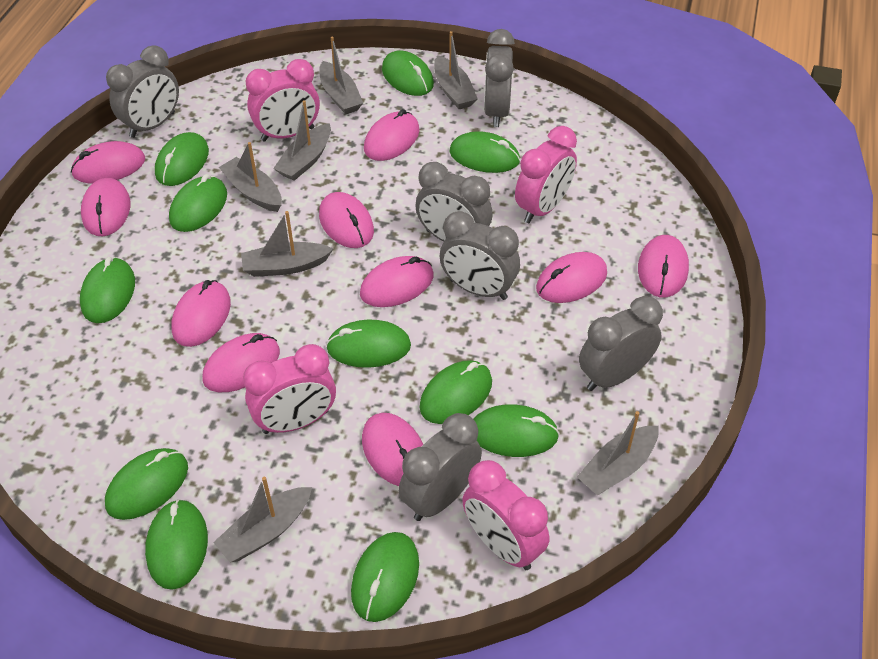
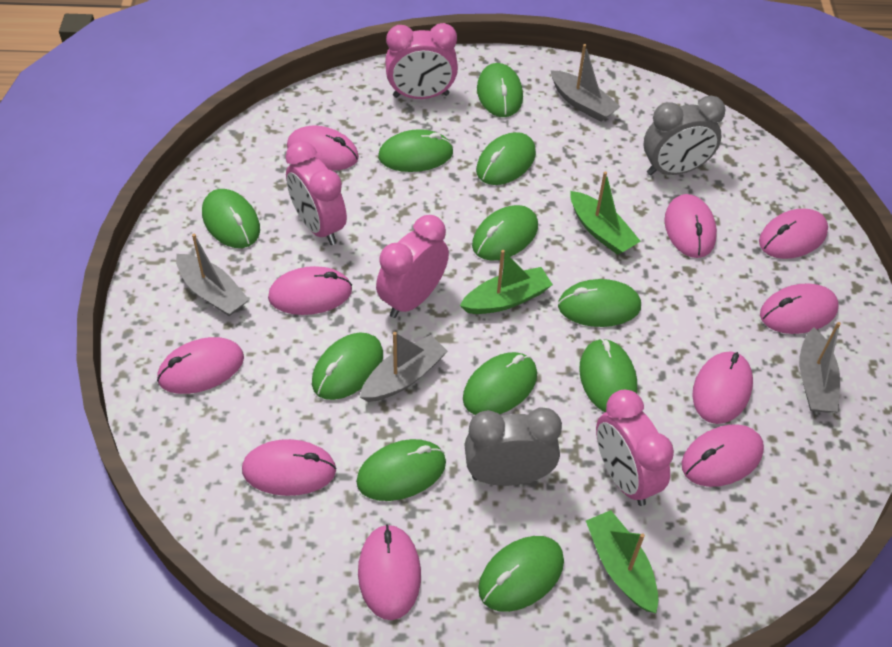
green boat: 0 -> 3
grey boat: 7 -> 4
grey clock: 6 -> 2

